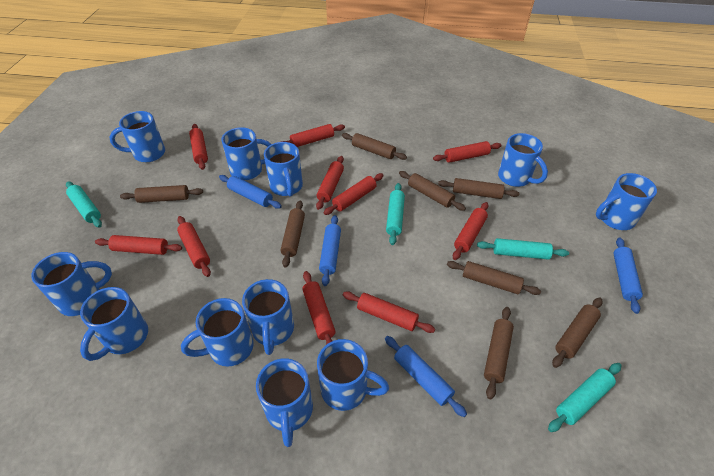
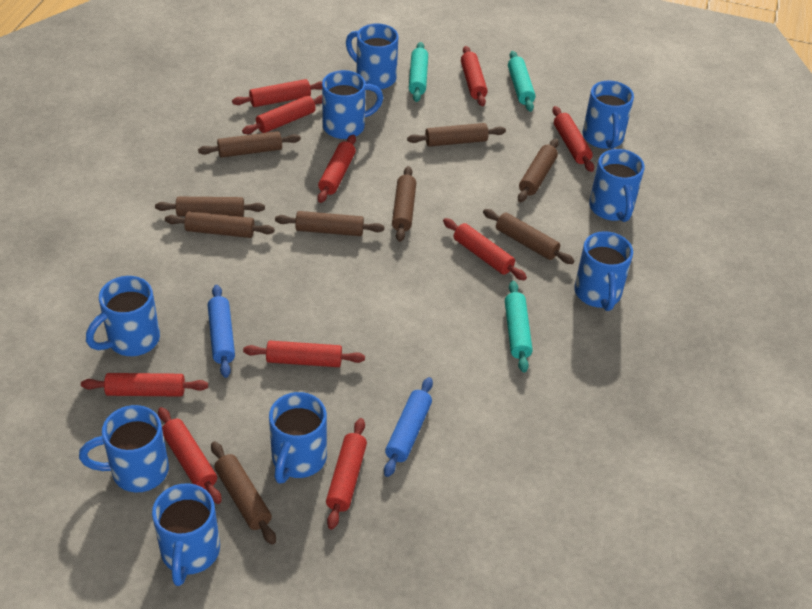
blue mug: 11 -> 9
blue rolling pin: 4 -> 2
brown rolling pin: 8 -> 9
turquoise rolling pin: 4 -> 3

